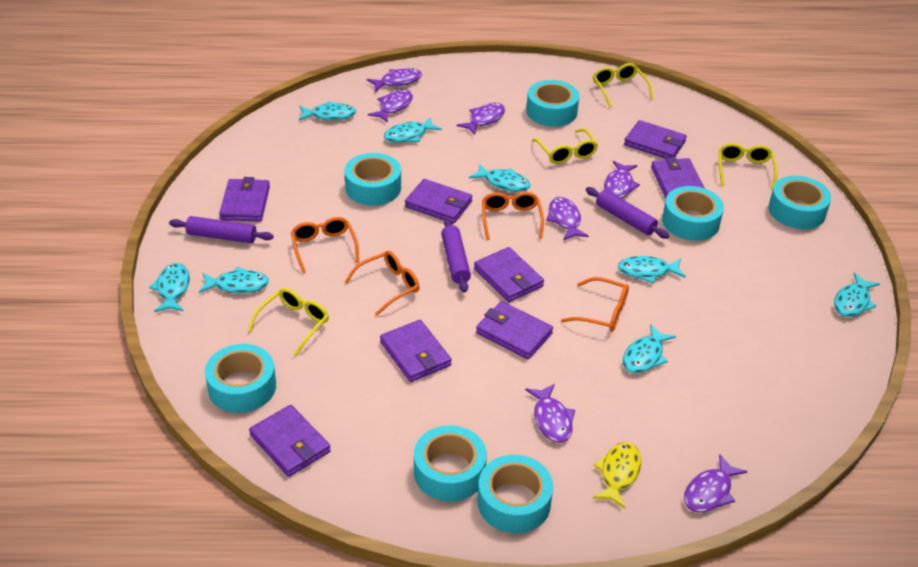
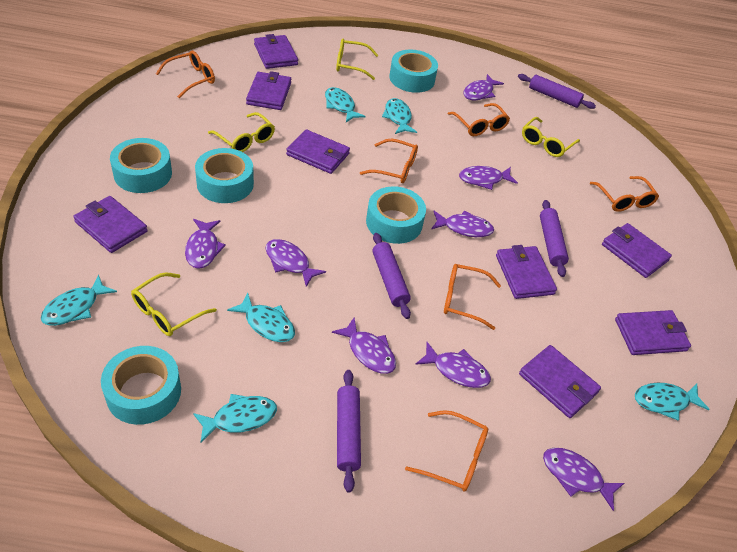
orange glasses: 4 -> 6
purple fish: 7 -> 8
purple rolling pin: 3 -> 4
turquoise fish: 8 -> 6
turquoise tape: 7 -> 5
yellow fish: 1 -> 0

